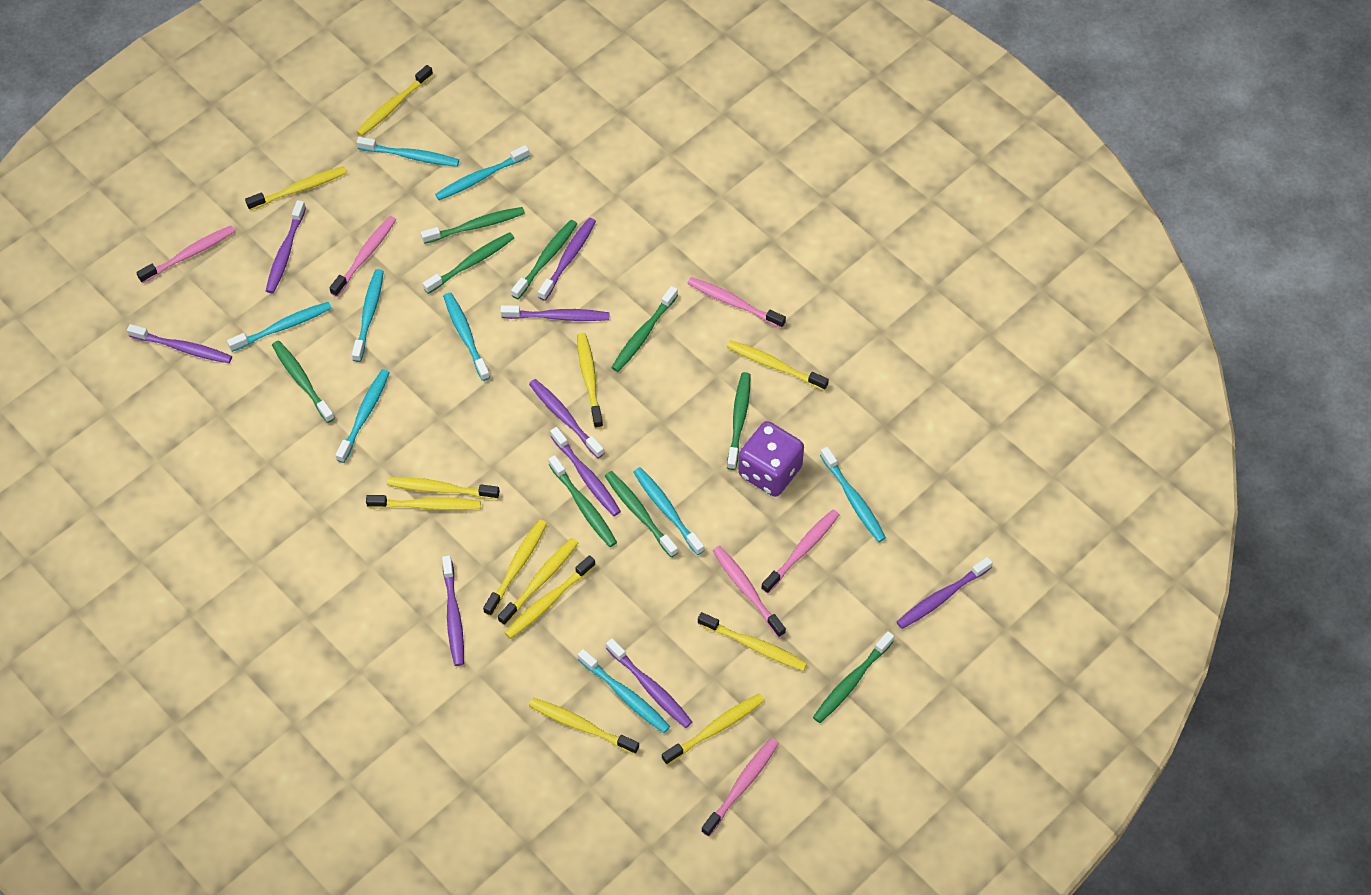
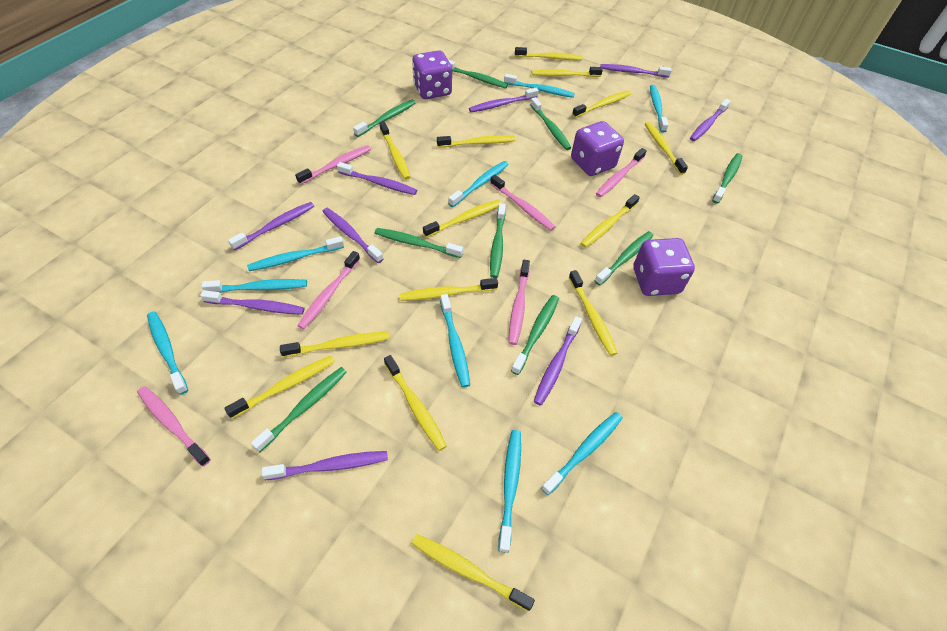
purple dice: 1 -> 3
yellow toothbrush: 12 -> 14

